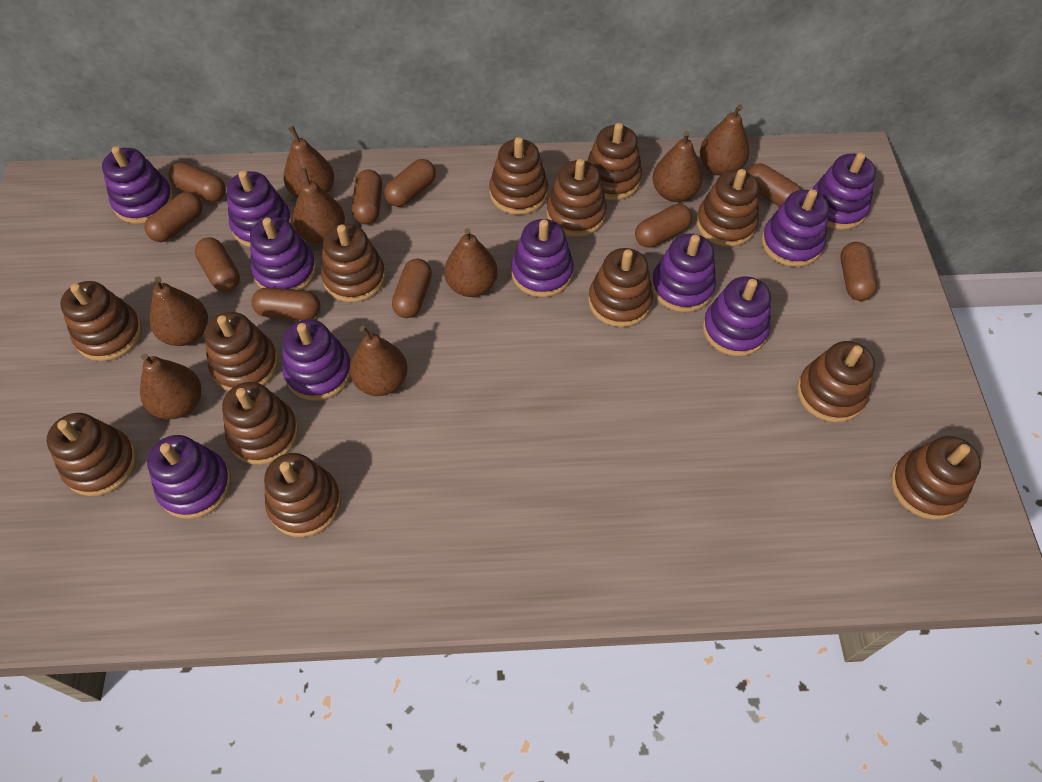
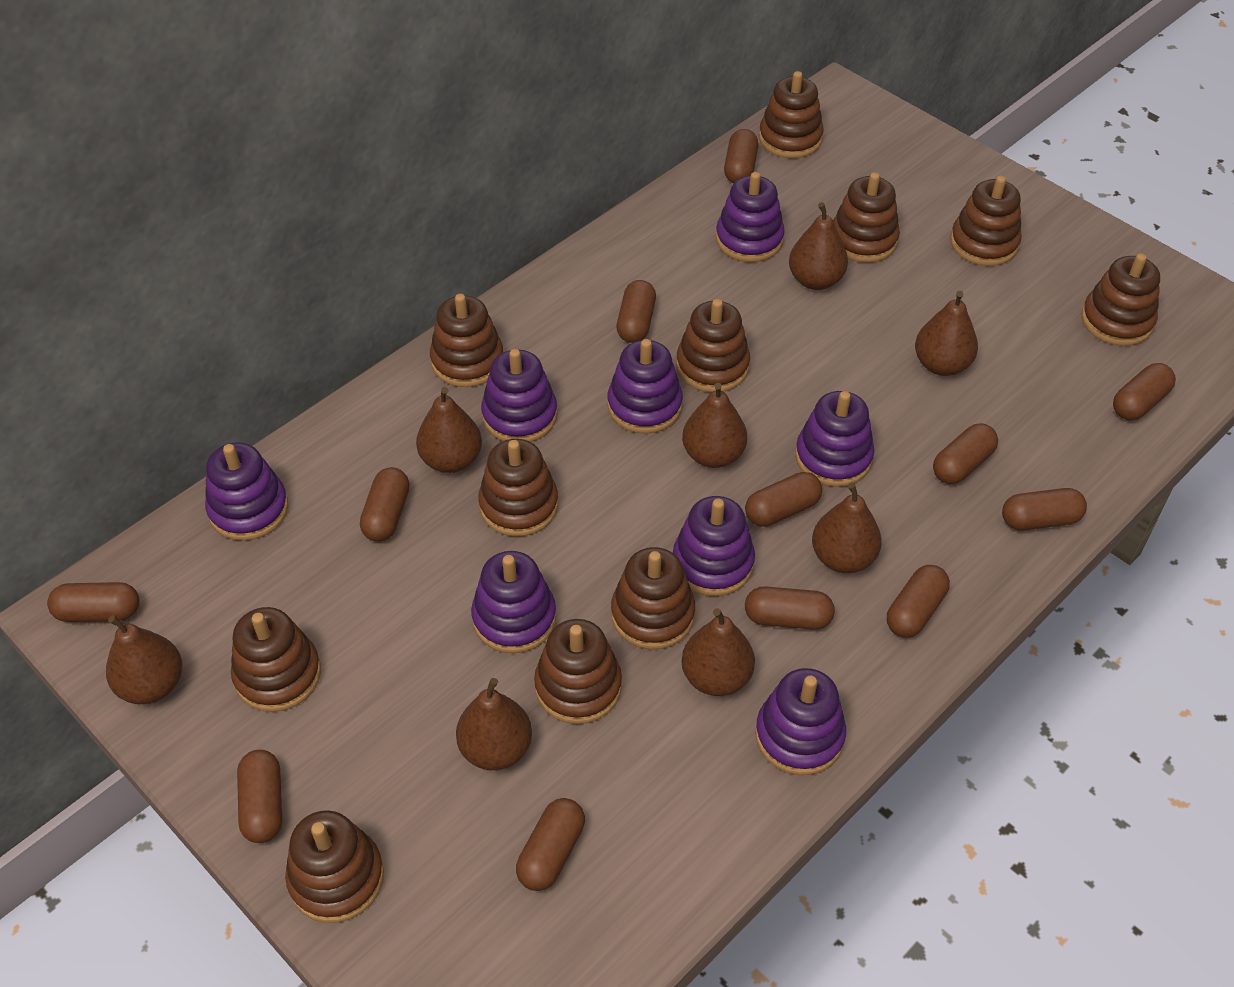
brown capsule: 10 -> 12
brown stacking toy: 13 -> 11
purple stacking toy: 10 -> 8

